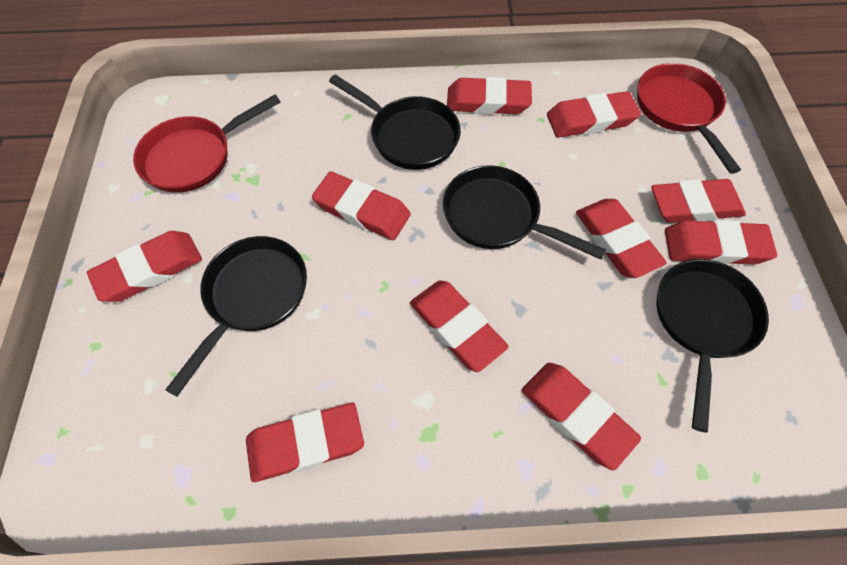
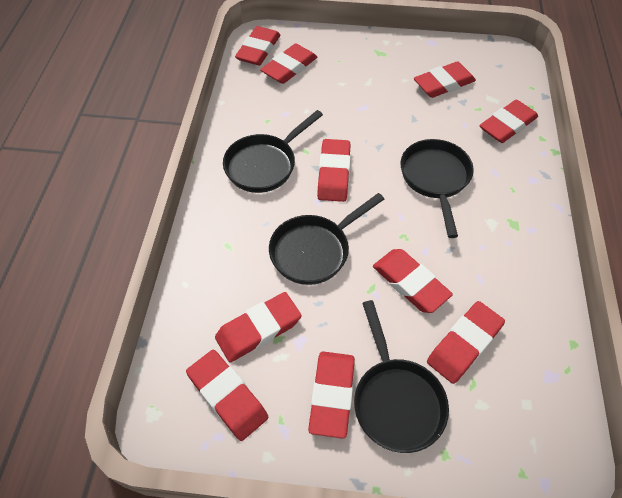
red pan: 2 -> 0

